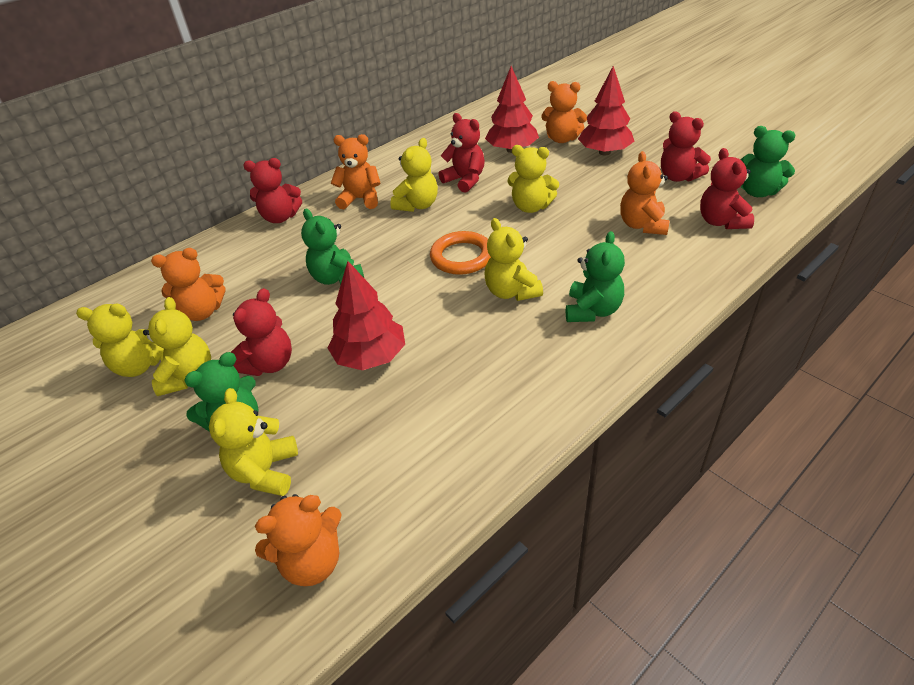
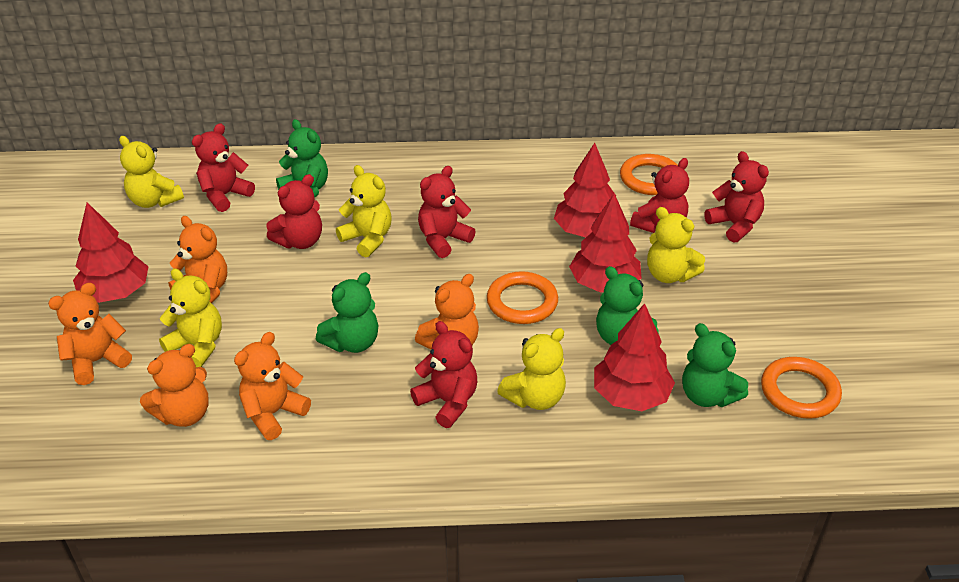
orange ring: 1 -> 3
red teddy bear: 5 -> 6
red tree: 3 -> 4
yellow teddy bear: 6 -> 5

